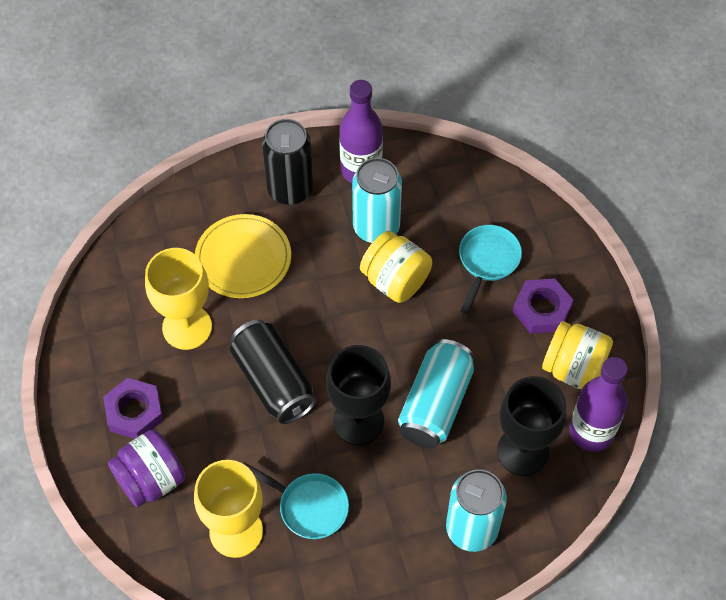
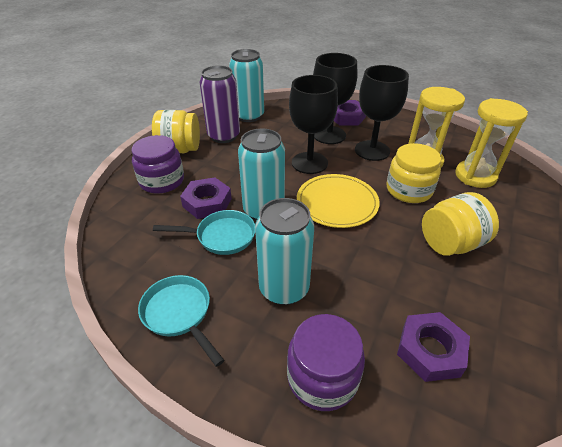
black can: 2 -> 0
black goblet: 2 -> 3
purple bottle: 2 -> 0
purple can: 0 -> 1
purple jar: 1 -> 2
purple nut: 2 -> 3
yellow goblet: 2 -> 0
yellow hourglass: 0 -> 2
yellow jar: 2 -> 3

